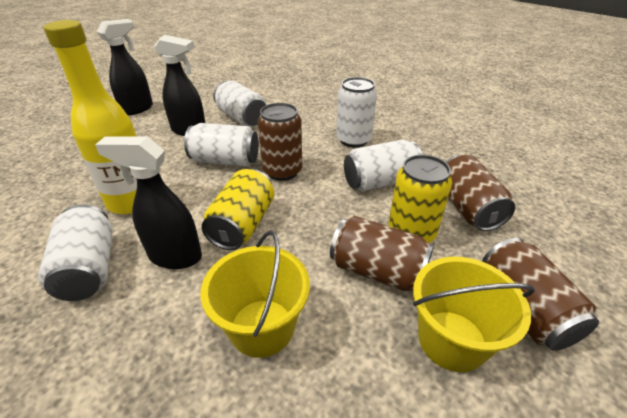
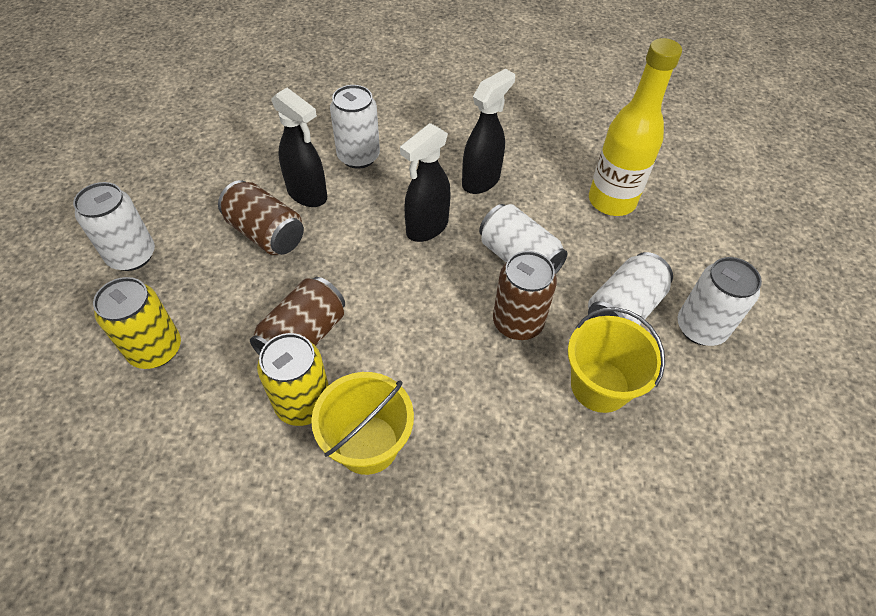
brown can: 4 -> 3

